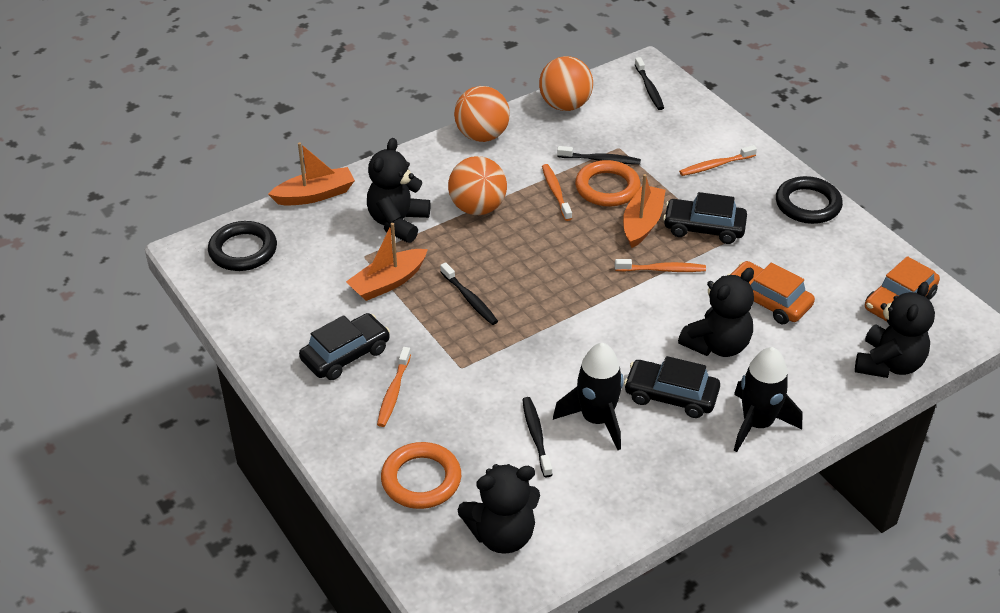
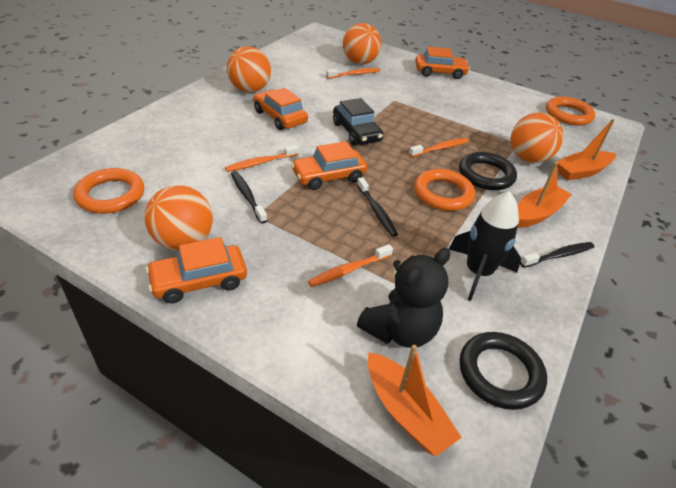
black car: 3 -> 1
black rocket: 2 -> 1
black teddy bear: 4 -> 1
black toothbrush: 4 -> 3
orange ball: 3 -> 4
orange car: 2 -> 4
orange ring: 2 -> 3

